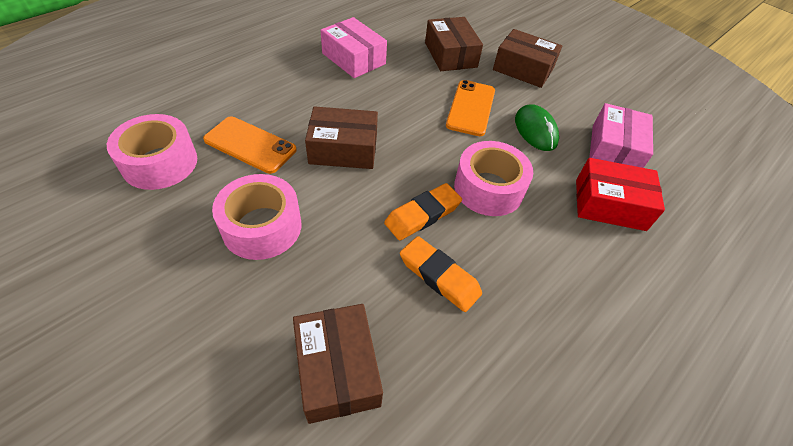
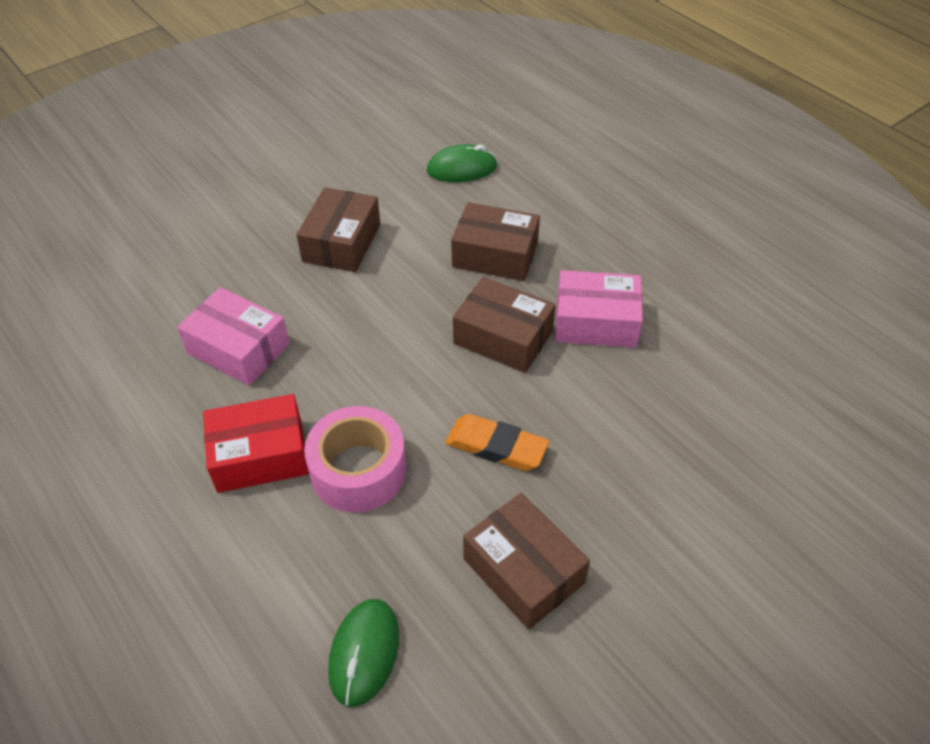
green mouse: 1 -> 2
orange eraser: 2 -> 1
orange phone: 2 -> 0
pink tape: 3 -> 1

